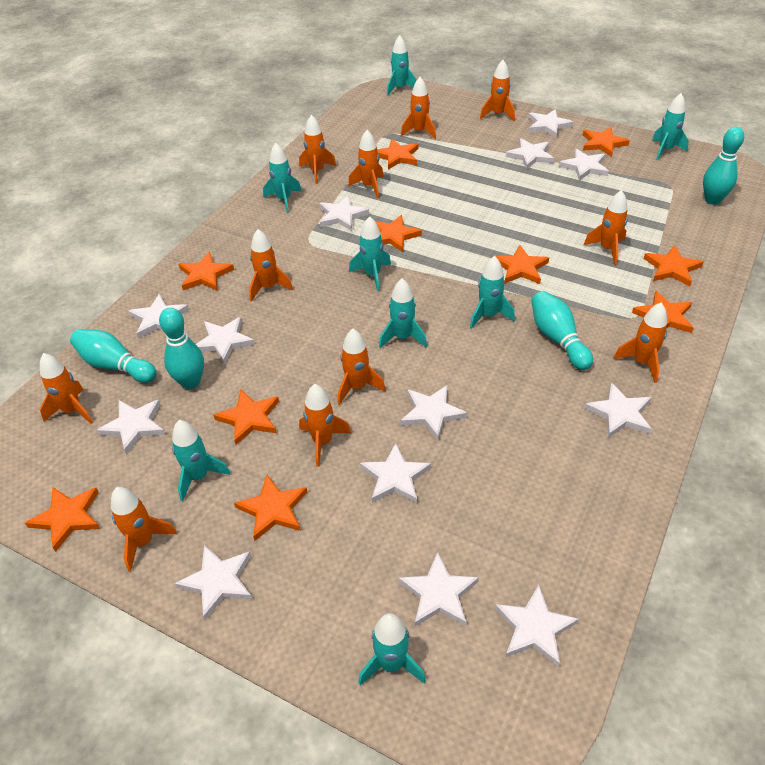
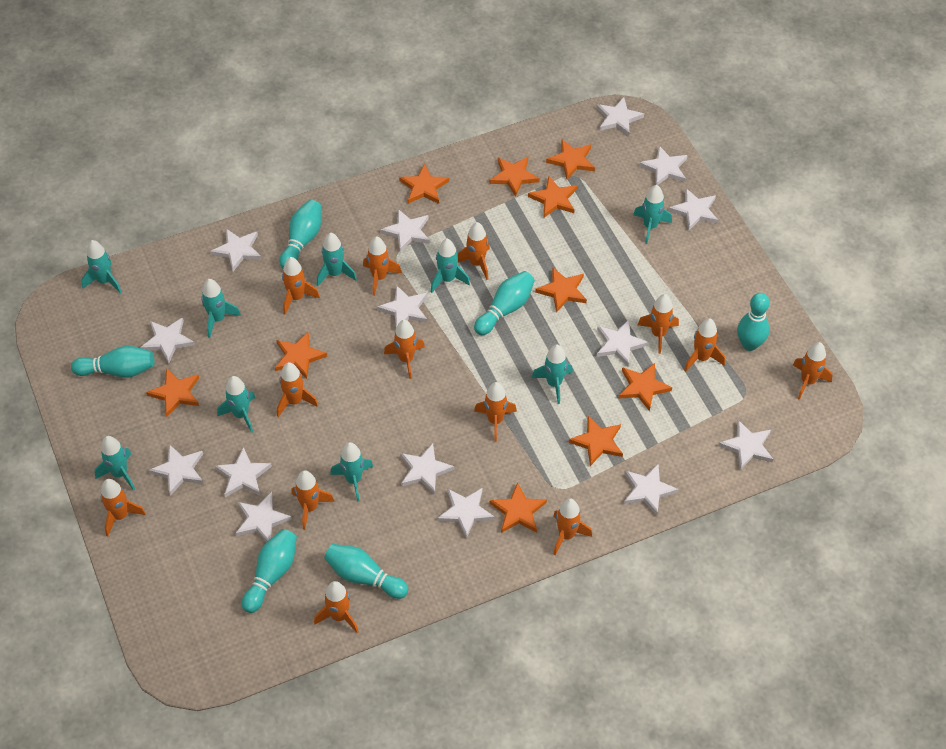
orange rocket: 11 -> 13
turquoise bowling pin: 4 -> 6
turquoise rocket: 8 -> 9
white star: 13 -> 15

